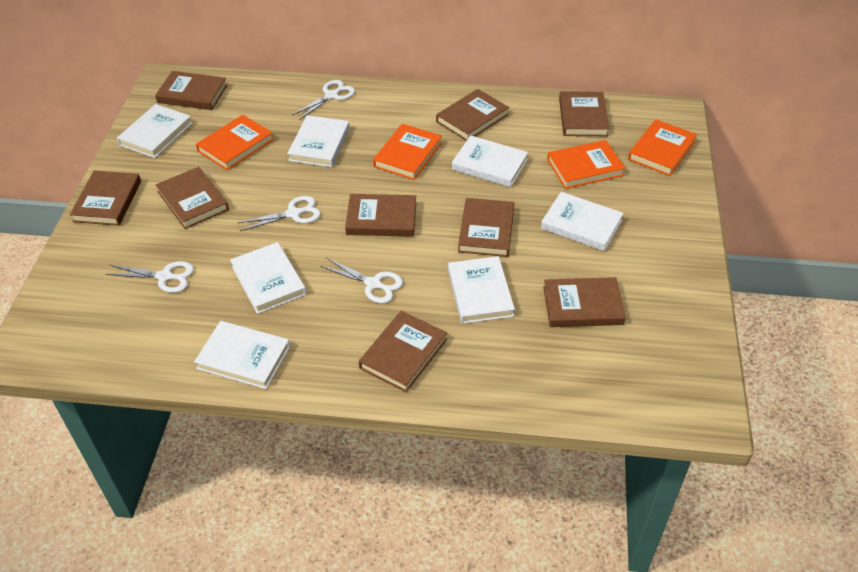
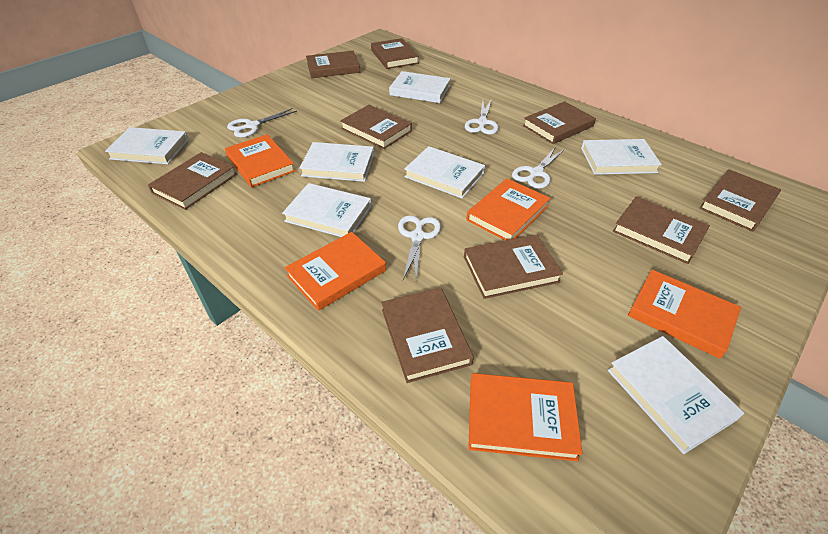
orange book: 4 -> 5

